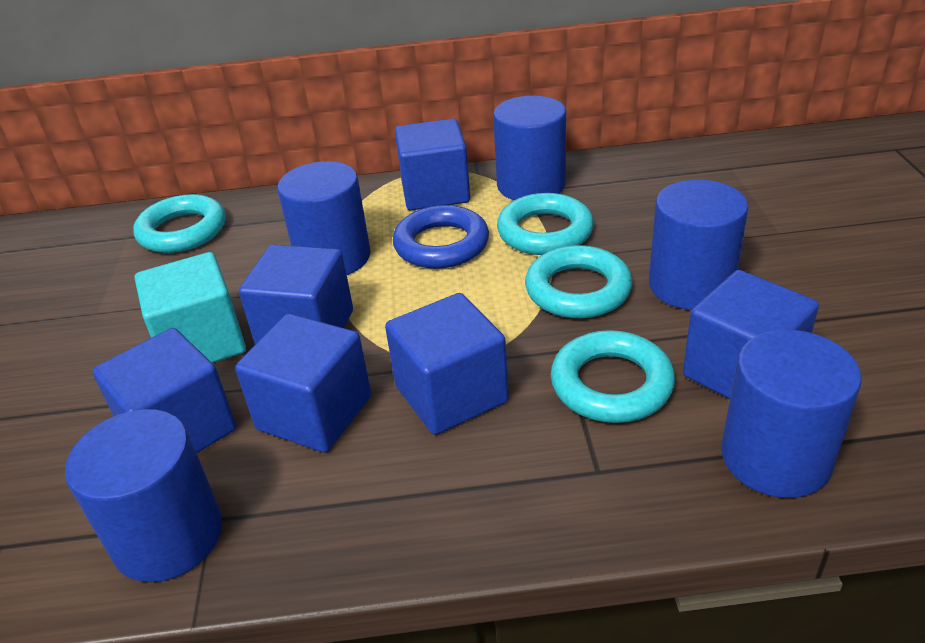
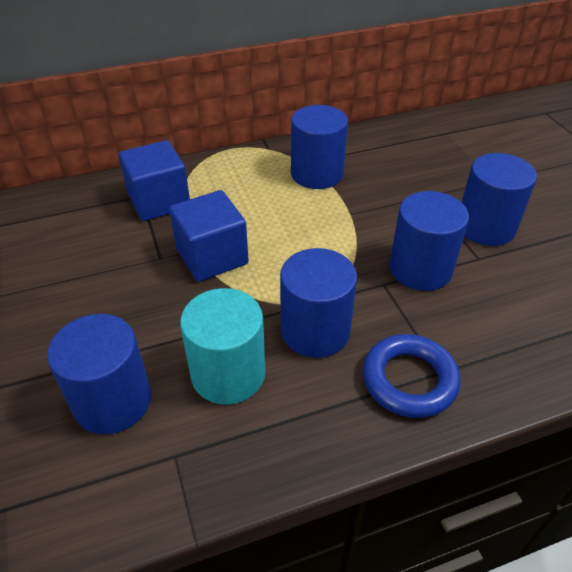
blue cube: 6 -> 2
turquoise cube: 1 -> 0
turquoise cylinder: 0 -> 1
turquoise ring: 4 -> 0

